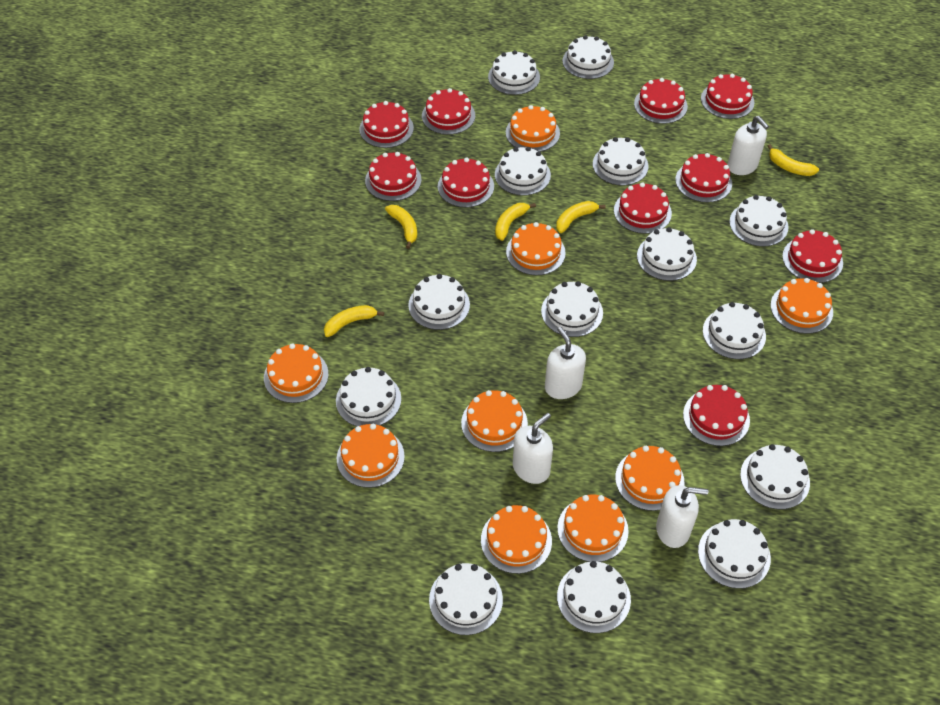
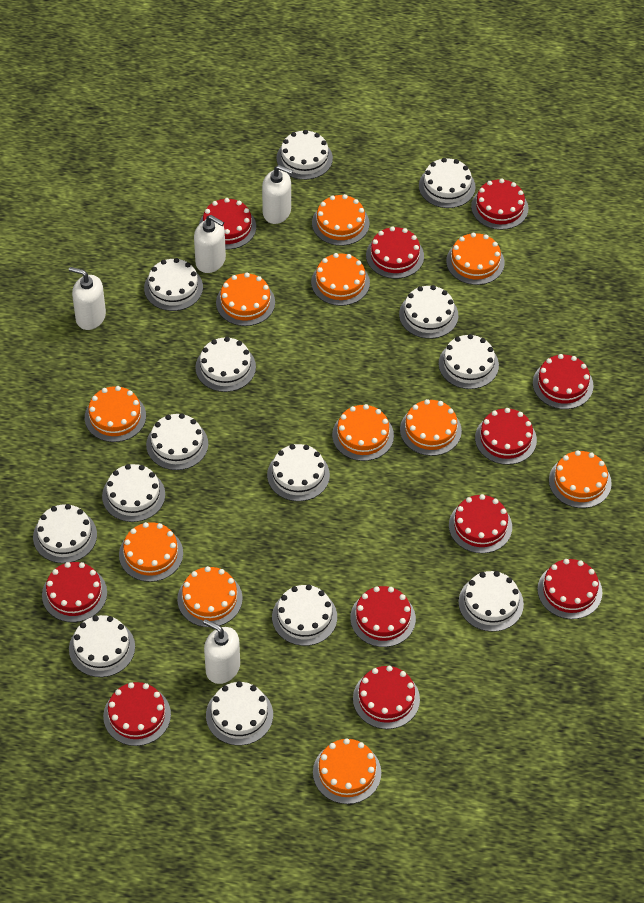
orange cake: 9 -> 11
red cake: 10 -> 11
yellow banana: 5 -> 0

